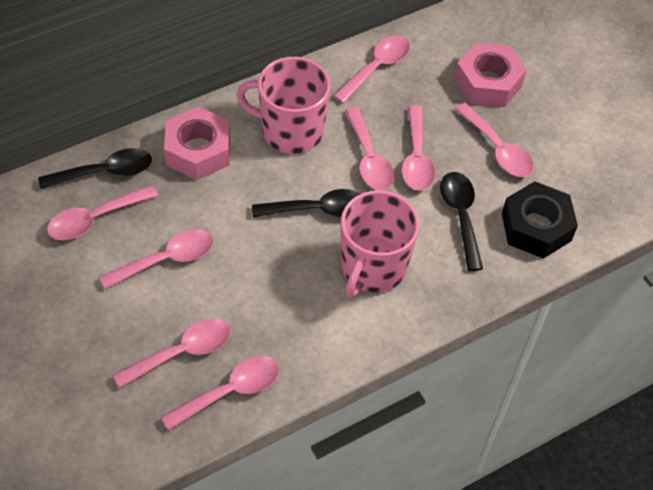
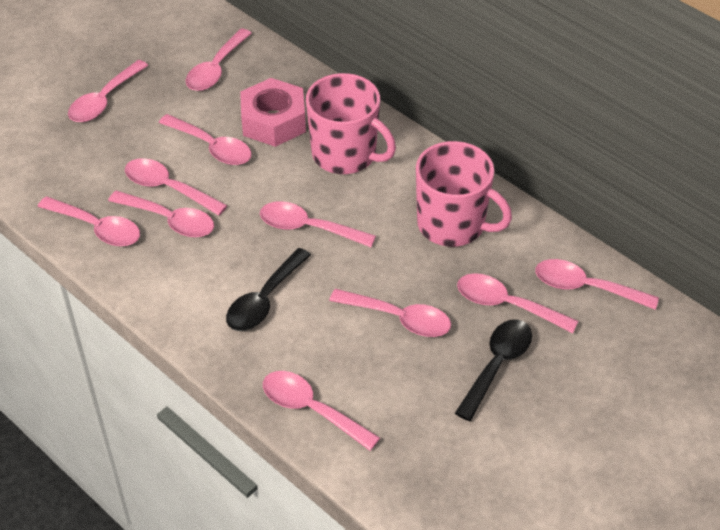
black nut: 1 -> 0
black spoon: 3 -> 2
pink nut: 2 -> 1
pink spoon: 8 -> 11

